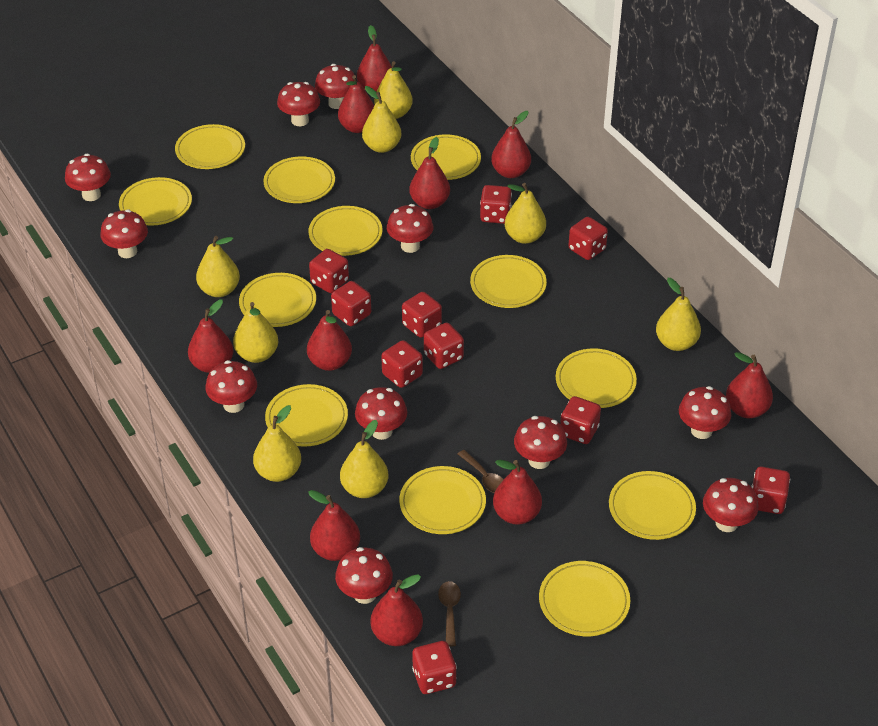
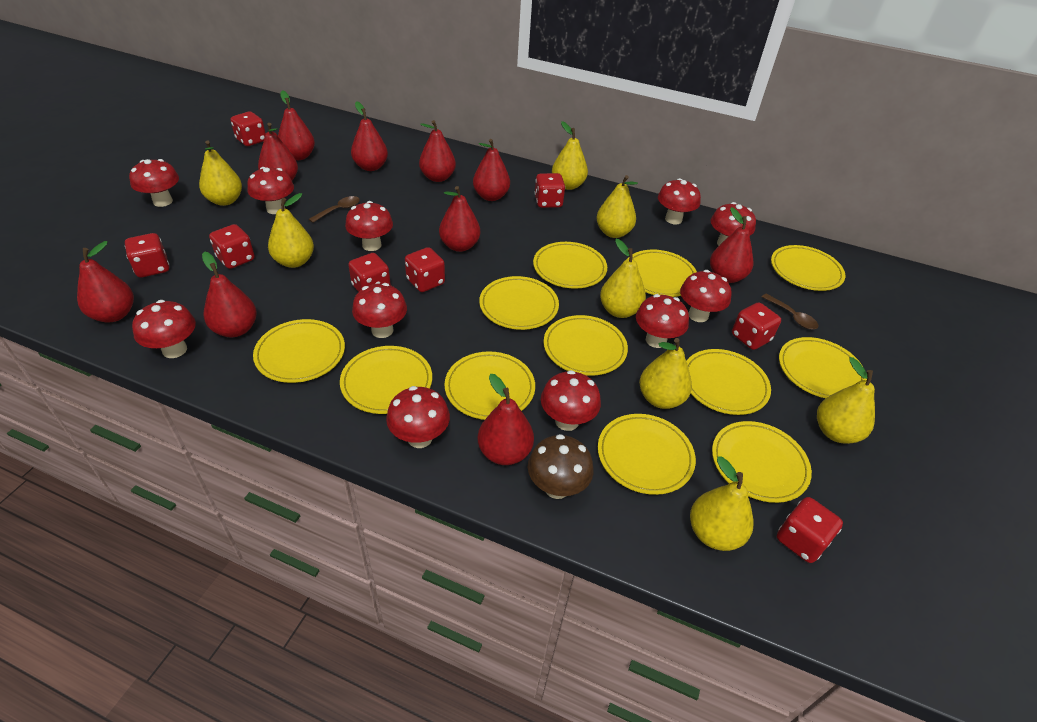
brown mushroom: 0 -> 1
red dice: 10 -> 8

